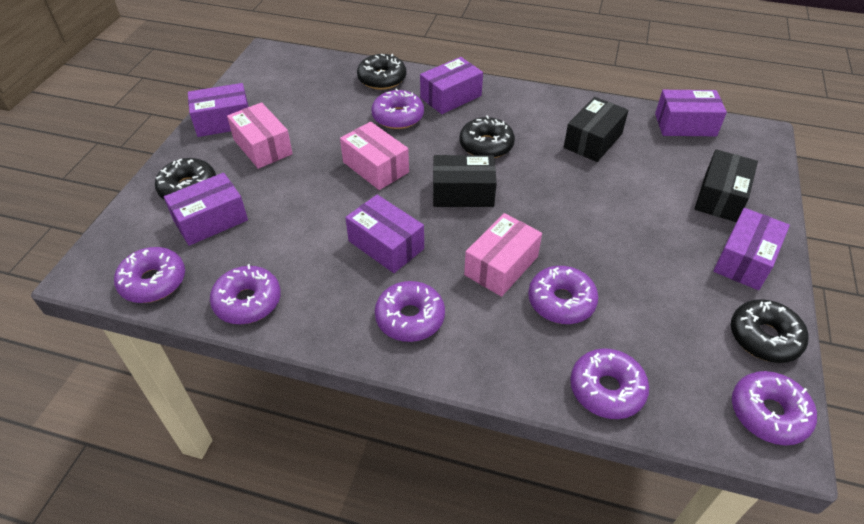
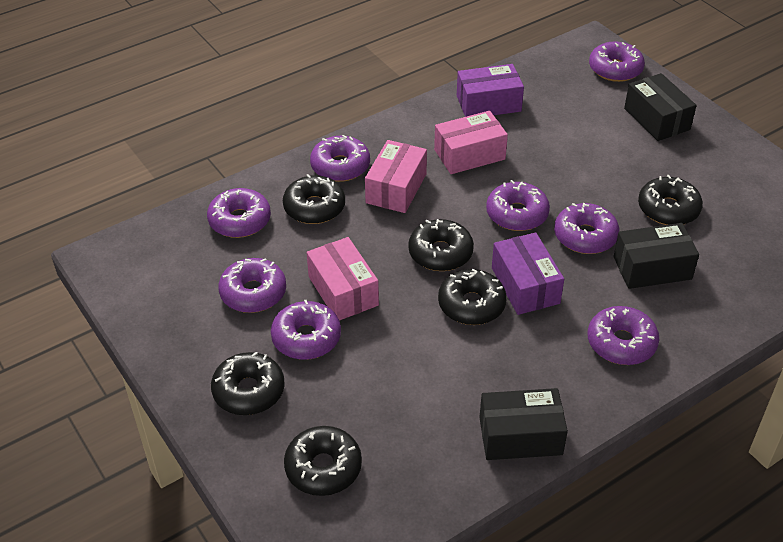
black donut: 4 -> 6
purple box: 6 -> 2
purple donut: 7 -> 8

